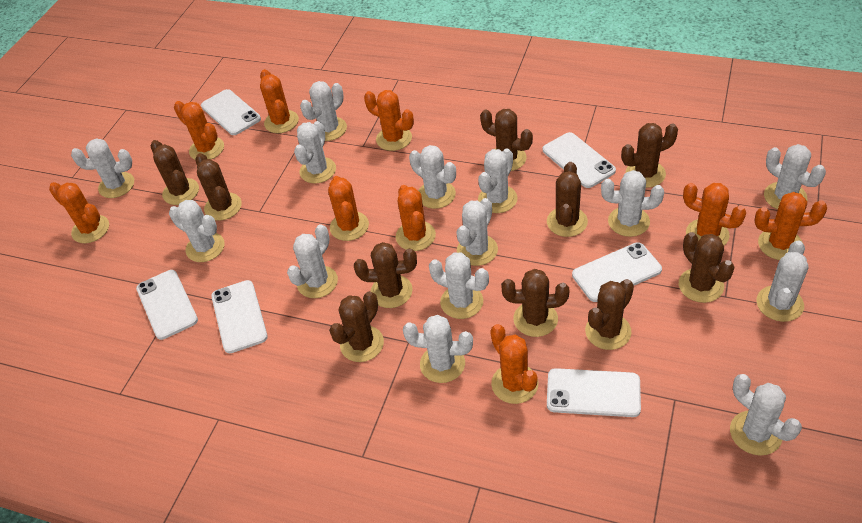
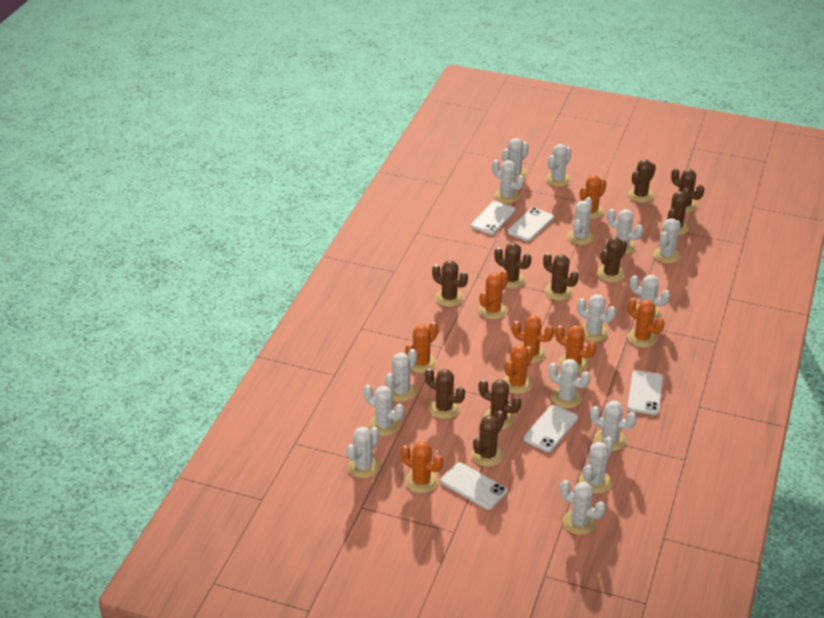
orange cactus: 9 -> 8
white cactus: 14 -> 15
white phone: 6 -> 5

